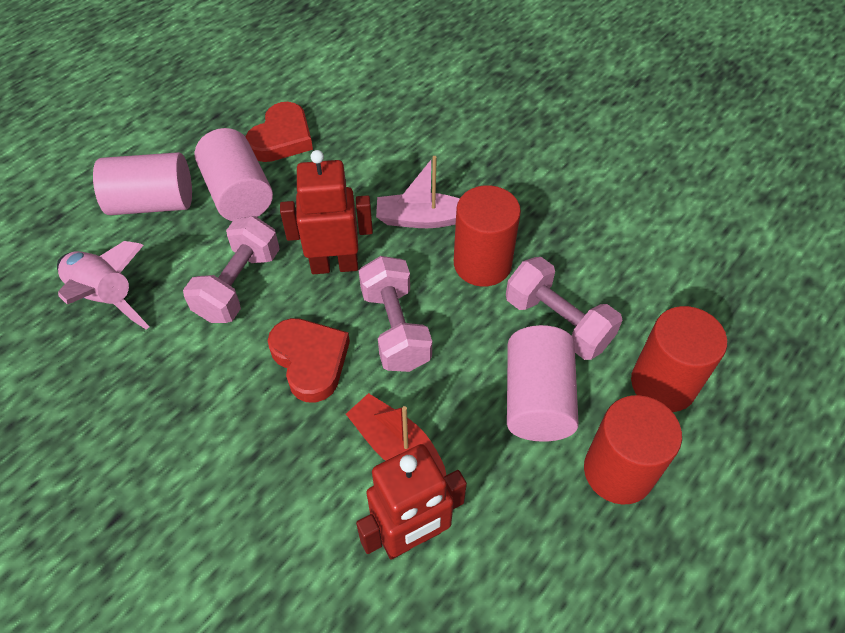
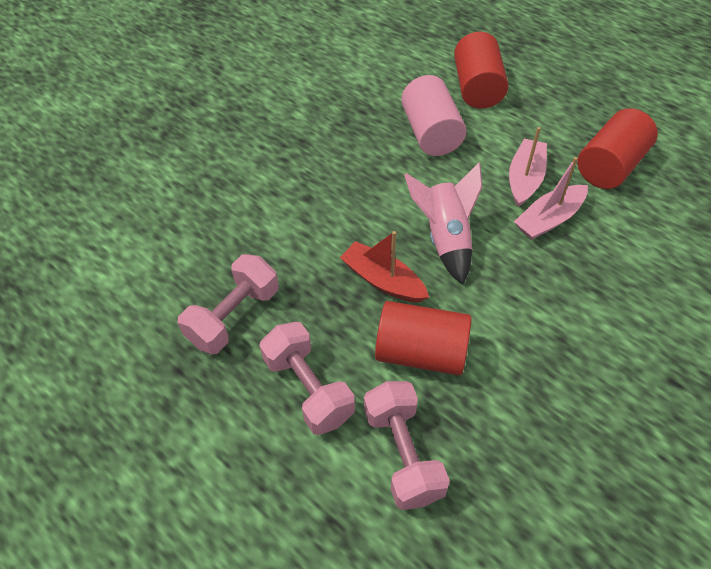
pink boat: 1 -> 2
pink cylinder: 3 -> 1
red heart: 2 -> 0
red robot: 2 -> 0

